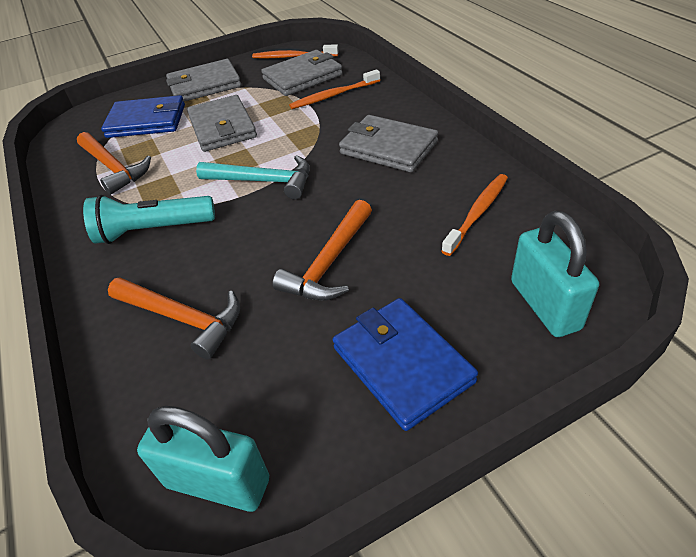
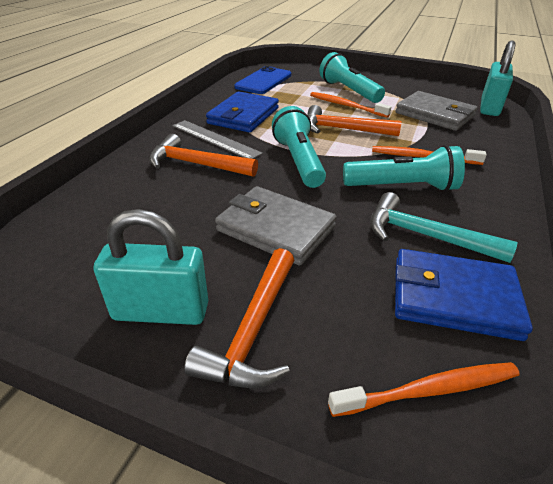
blue phone: 0 -> 1
grey ruler: 0 -> 1
grey wallet: 4 -> 2
turquoise flashlight: 1 -> 3

